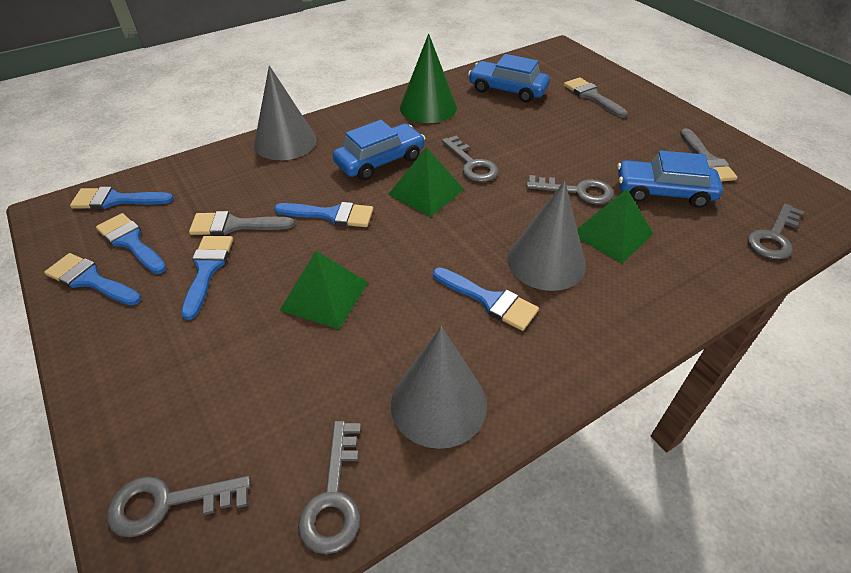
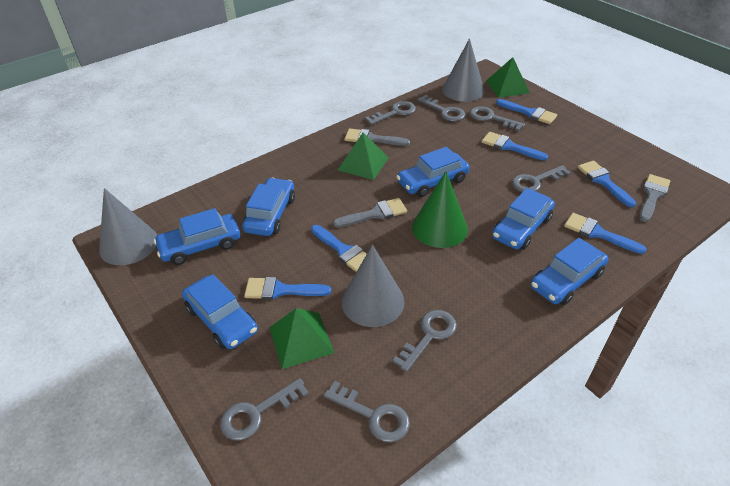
blue car: 3 -> 6
grey key: 5 -> 7

